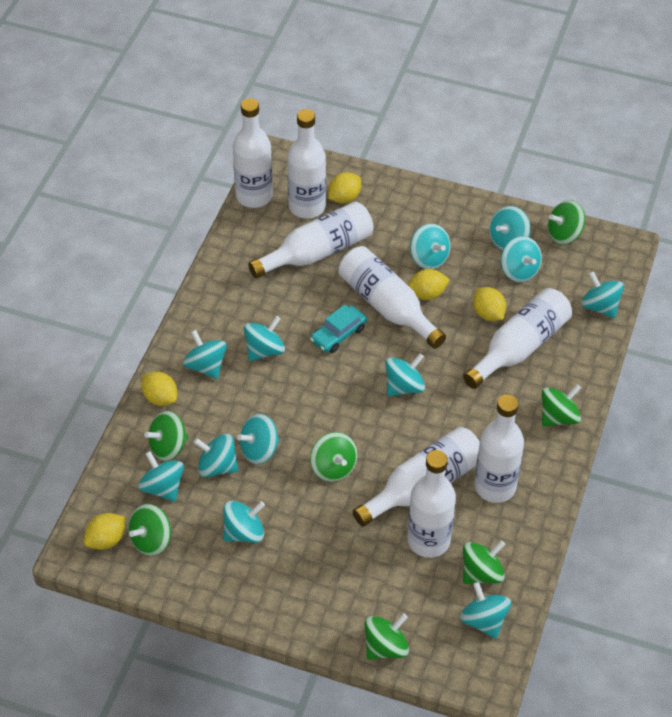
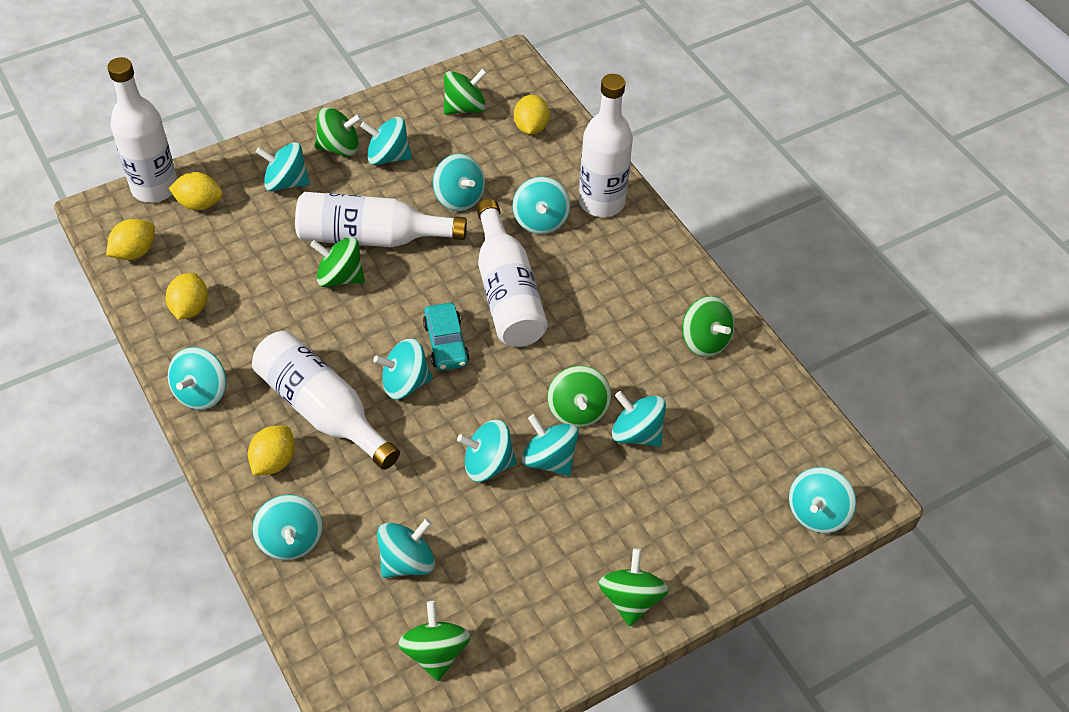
white bottle: 8 -> 5

